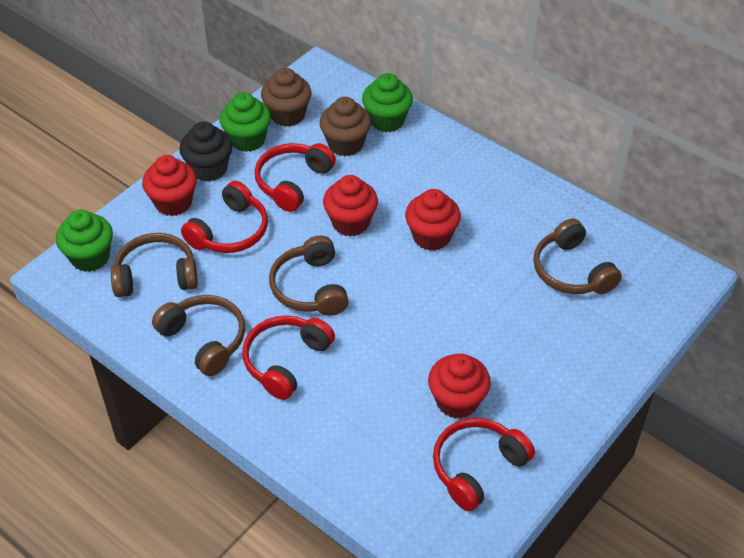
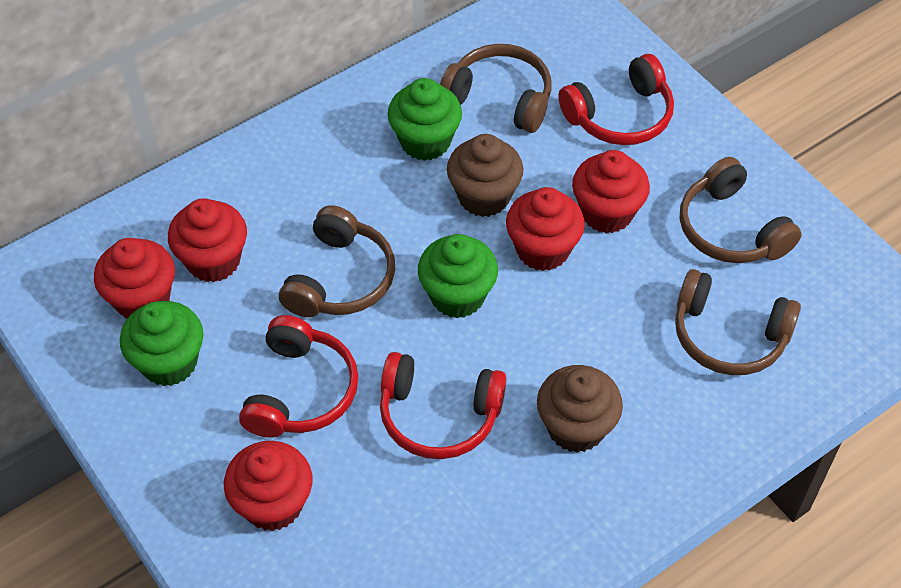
black cupcake: 1 -> 0
red cupcake: 4 -> 5
red headphones: 4 -> 3

